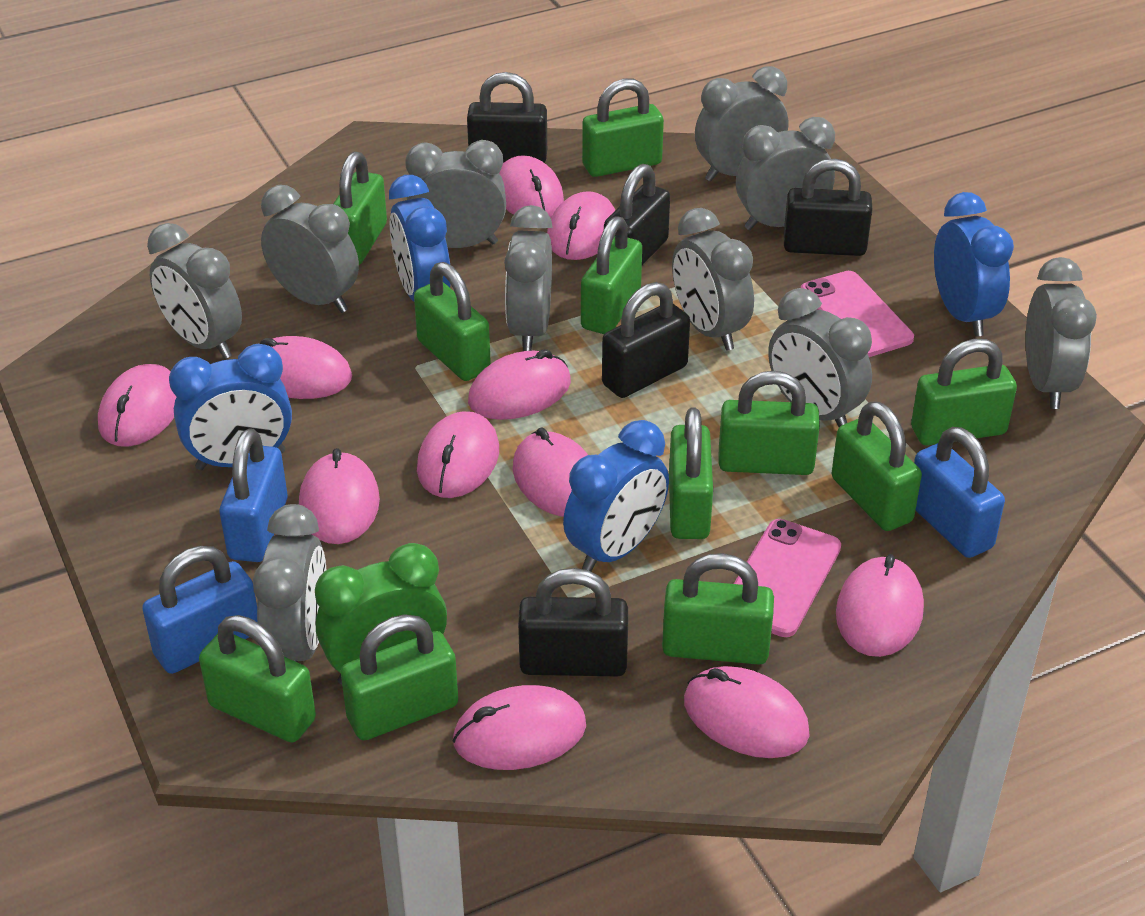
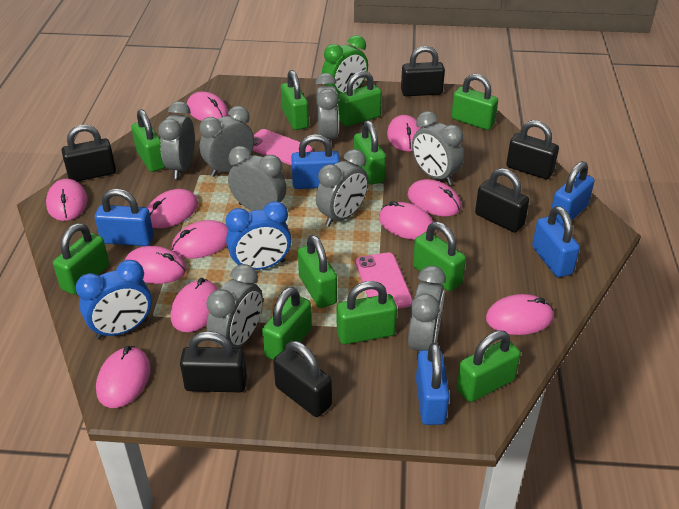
black padlock: 5 -> 6
blue clock: 4 -> 2
blue padlock: 3 -> 5
grey clock: 10 -> 8

